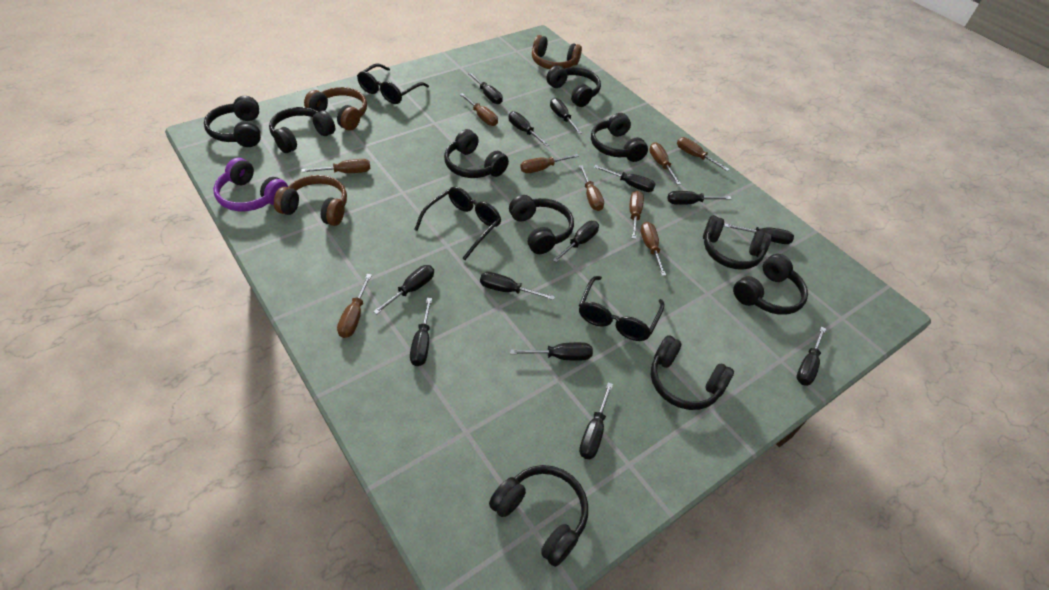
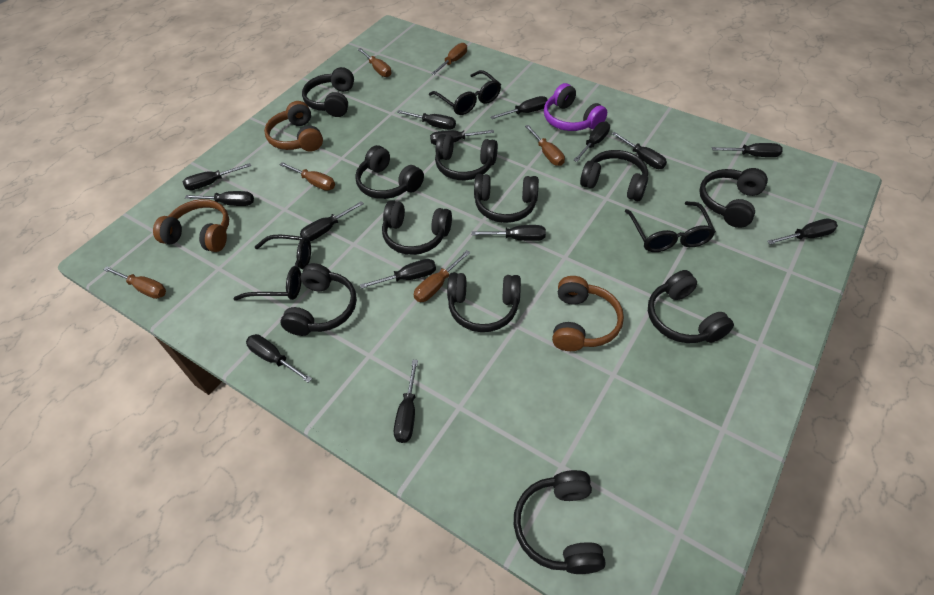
black headphones: 10 -> 11
black screwdriver: 13 -> 14
brown screwdriver: 9 -> 6

